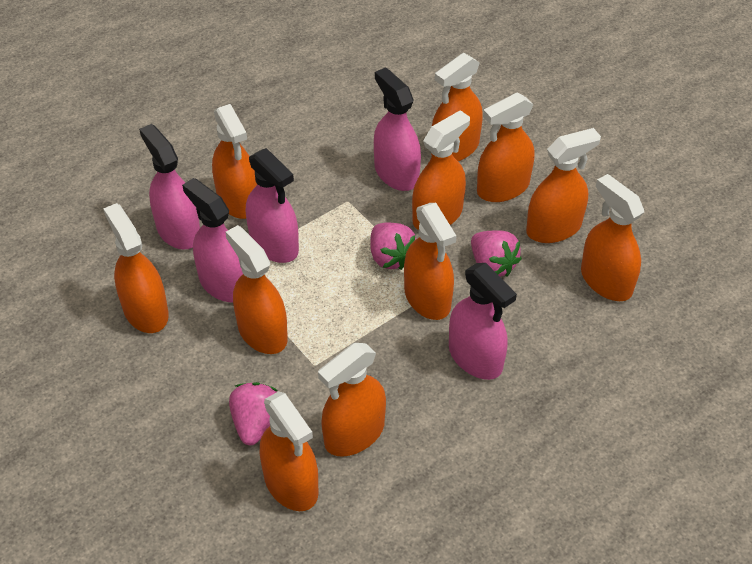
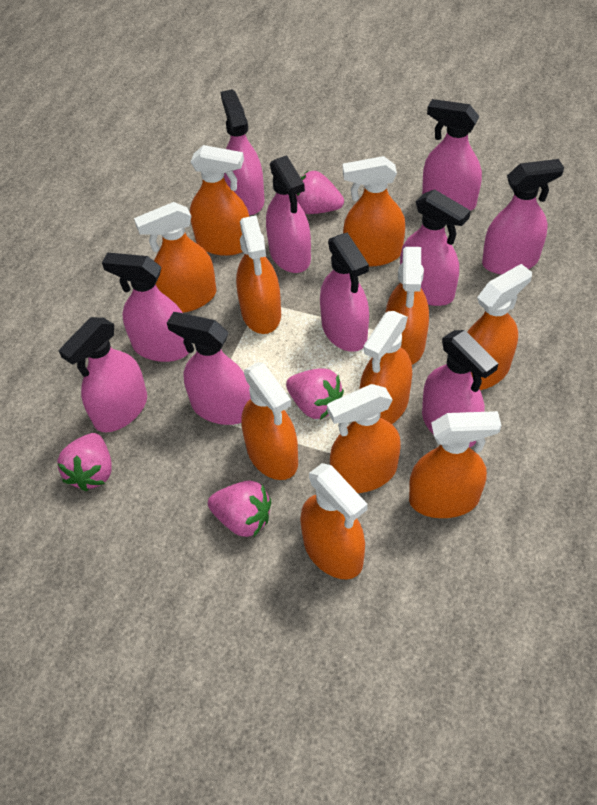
pink spray bottle: 5 -> 10
pink strawberry: 3 -> 4

